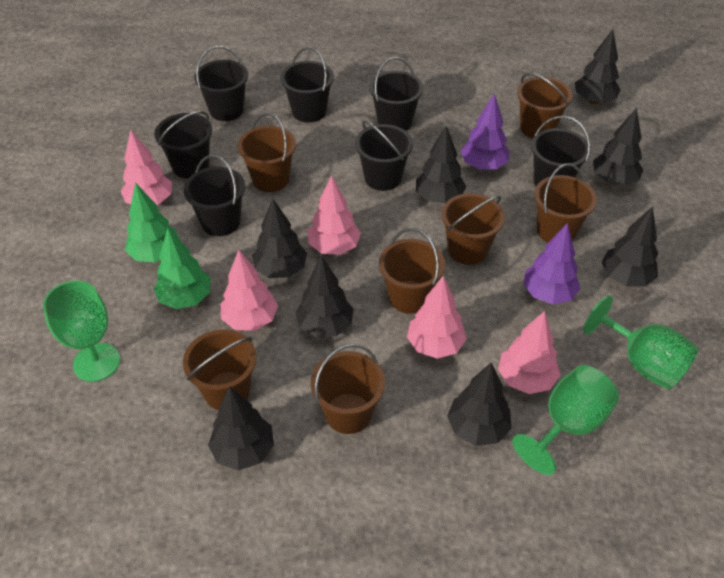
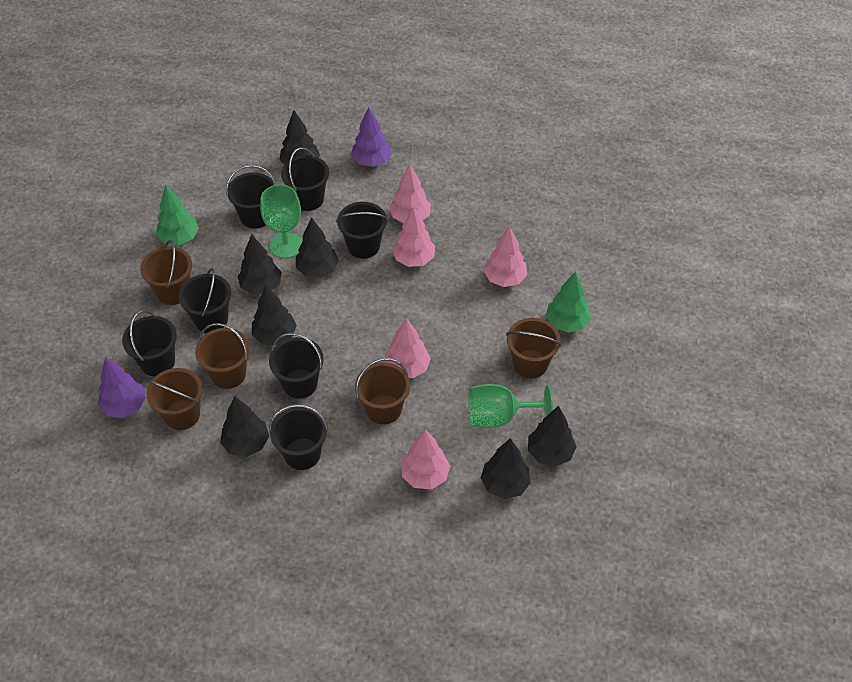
black tree: 8 -> 7
brown bucket: 7 -> 5
green goblet: 3 -> 2

